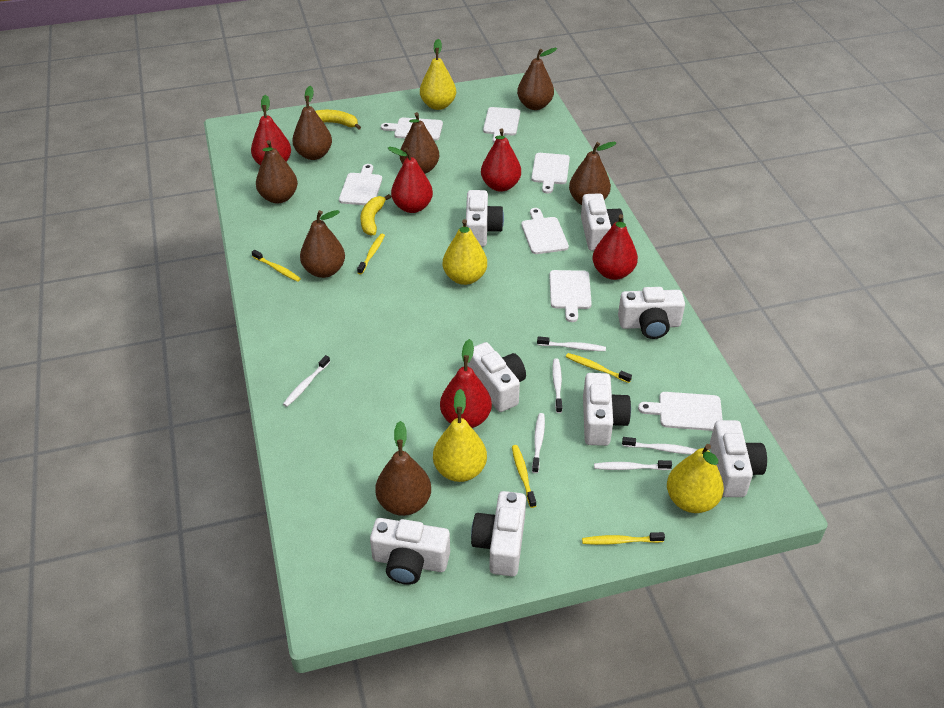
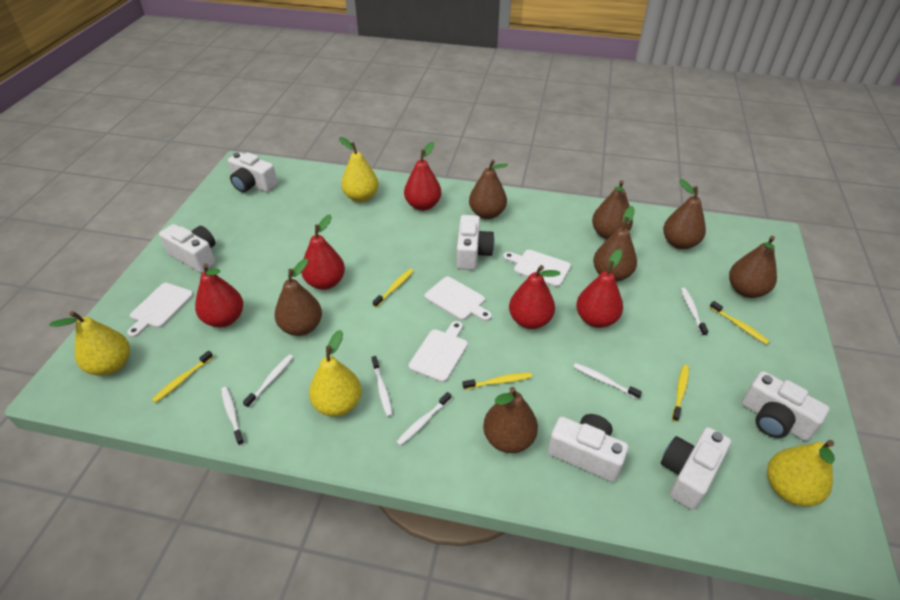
white camera: 8 -> 6
white cutting board: 7 -> 4
yellow banana: 2 -> 0

